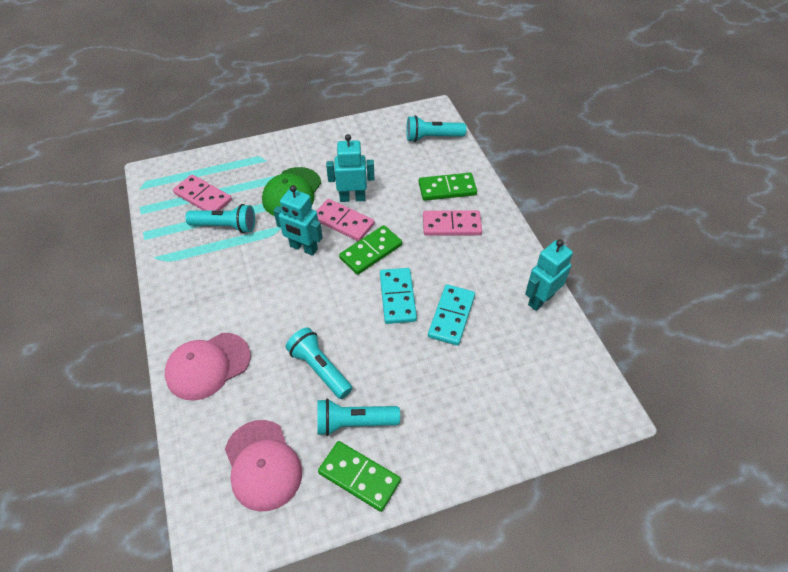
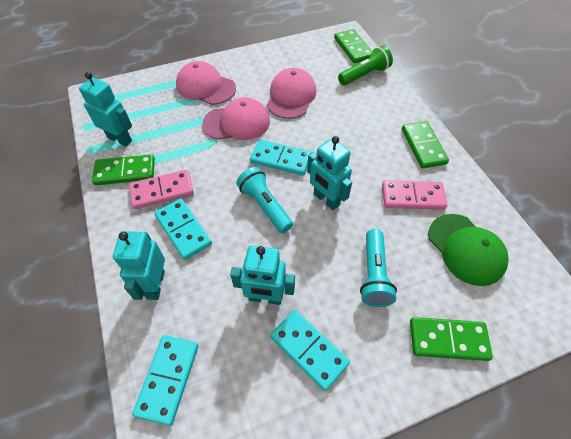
green domino: 3 -> 4
green flashlight: 0 -> 1
pink cap: 2 -> 3
pink domino: 3 -> 2
turquoise domino: 2 -> 4
turquoise flashlight: 4 -> 2
turquoise robot: 3 -> 4

